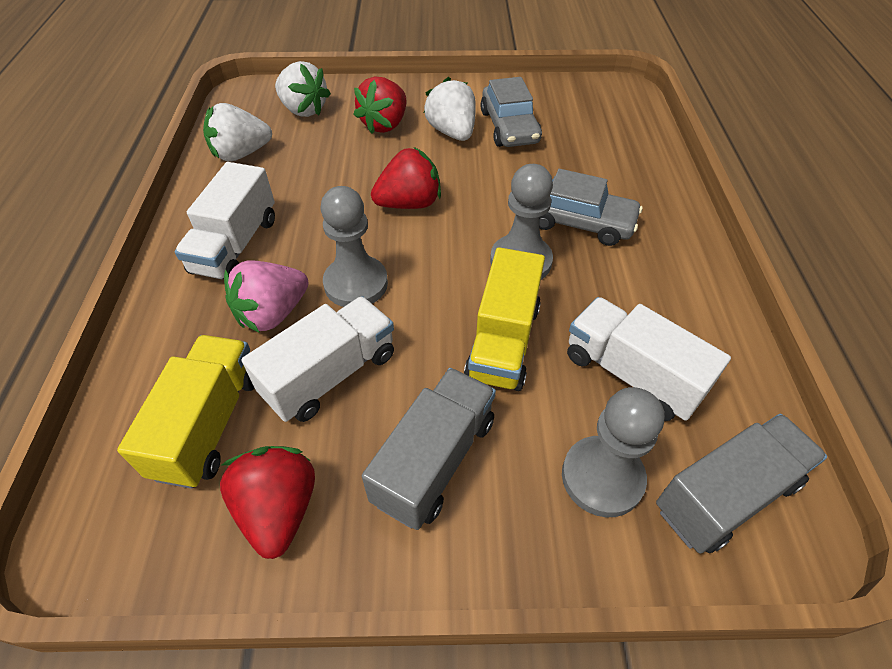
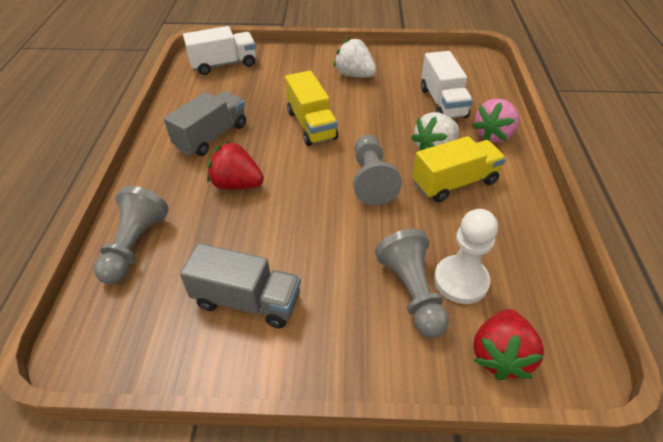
grey car: 2 -> 0
red strawberry: 3 -> 2
white pawn: 0 -> 1
white strawberry: 3 -> 2
white truck: 3 -> 2

